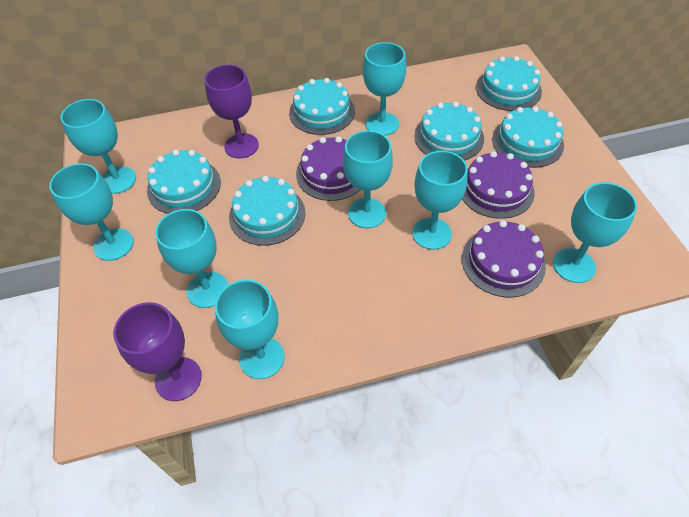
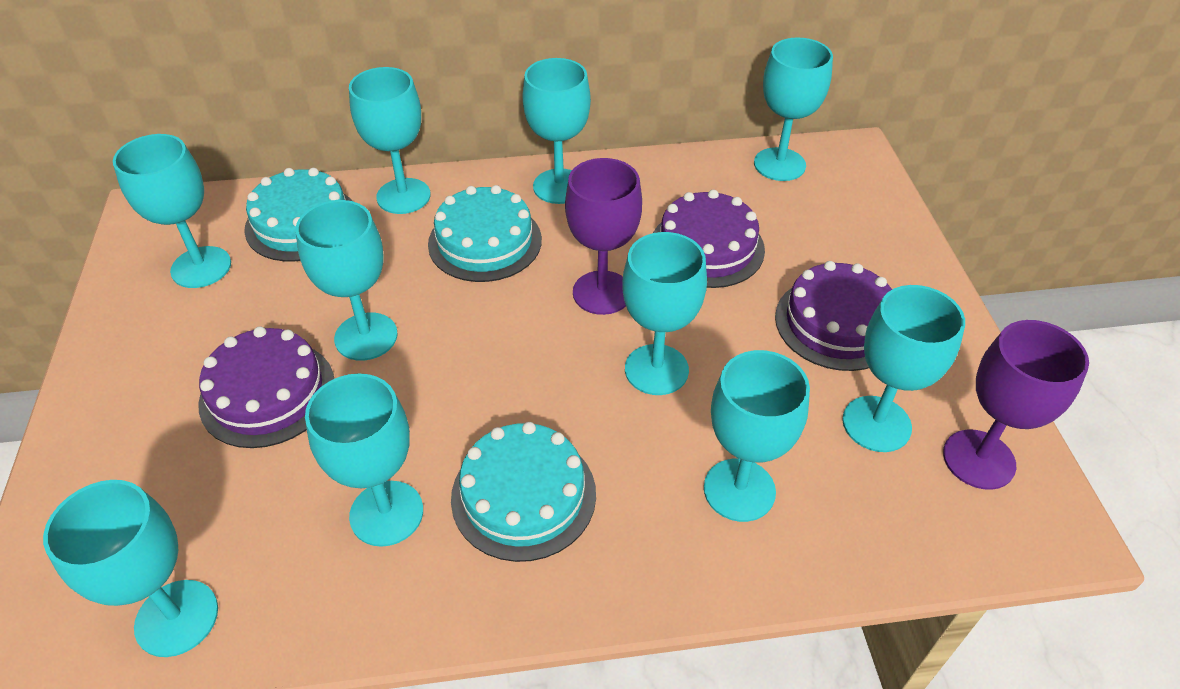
turquoise cake: 6 -> 3
turquoise goblet: 8 -> 10

